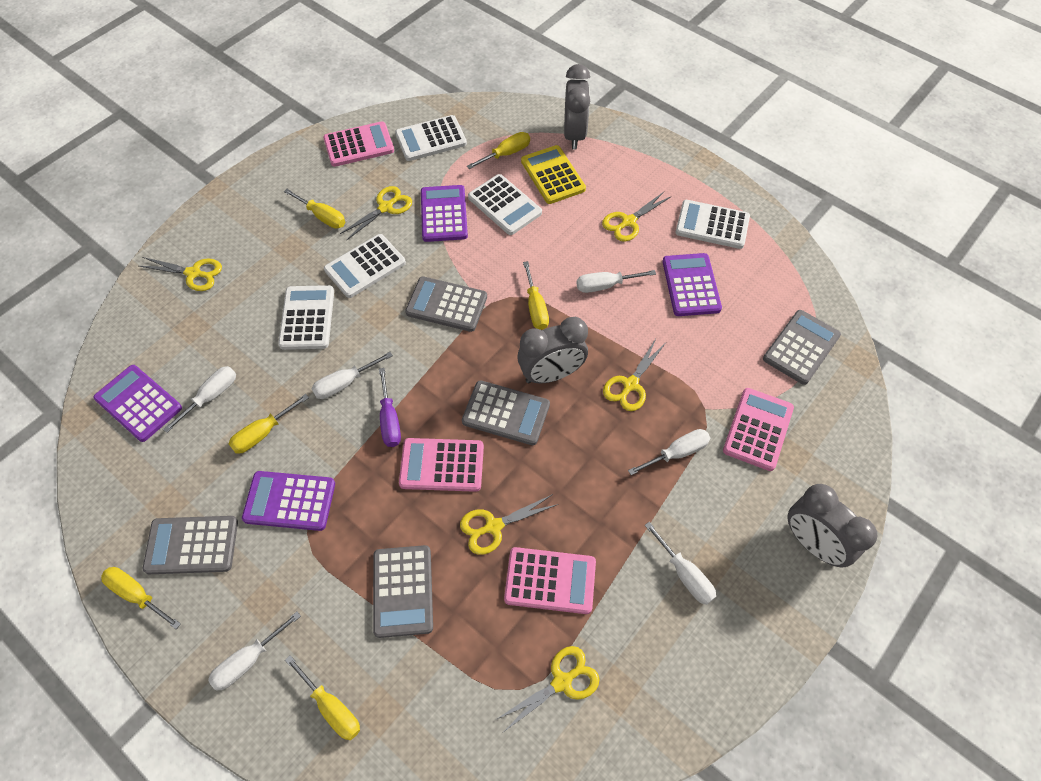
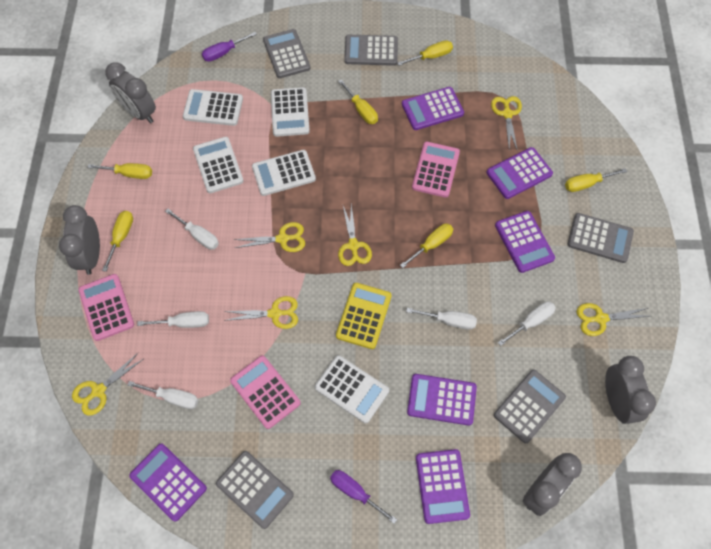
grey clock: 3 -> 4
pink calculator: 4 -> 3
purple calculator: 4 -> 6
purple screwdriver: 1 -> 2
white screwdriver: 6 -> 5

